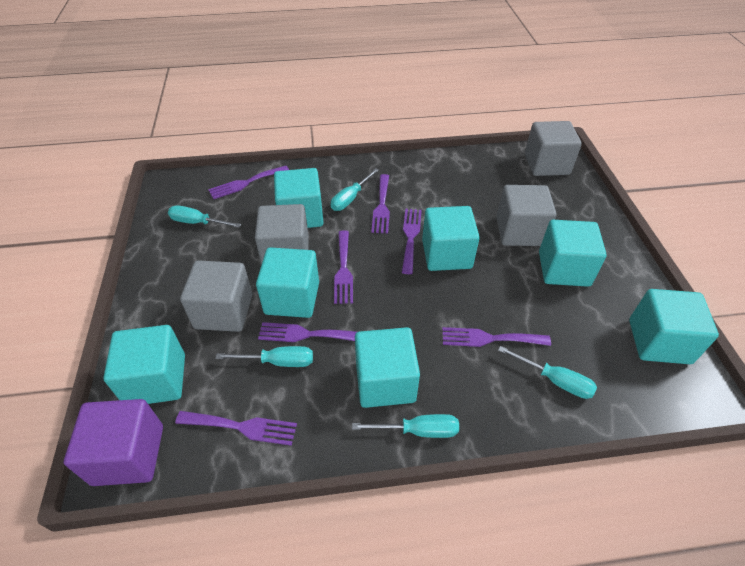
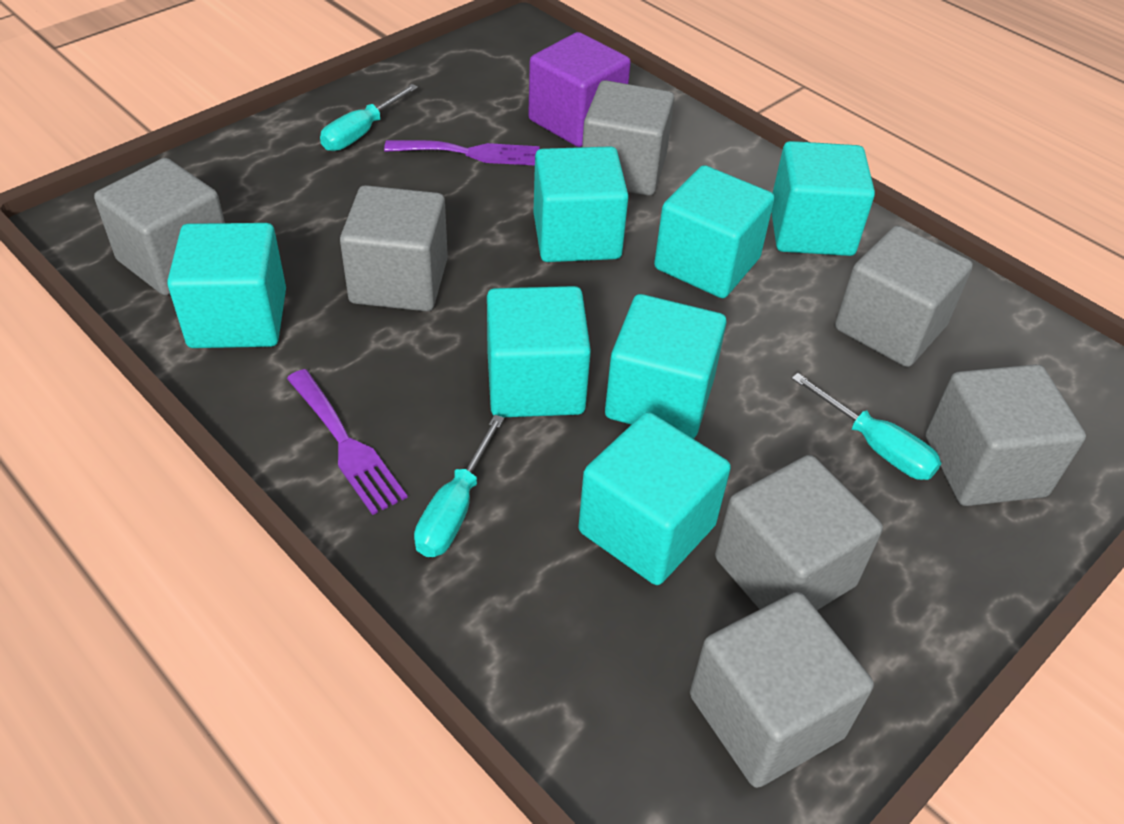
grey cube: 4 -> 7
purple fork: 7 -> 2
turquoise screwdriver: 5 -> 3

